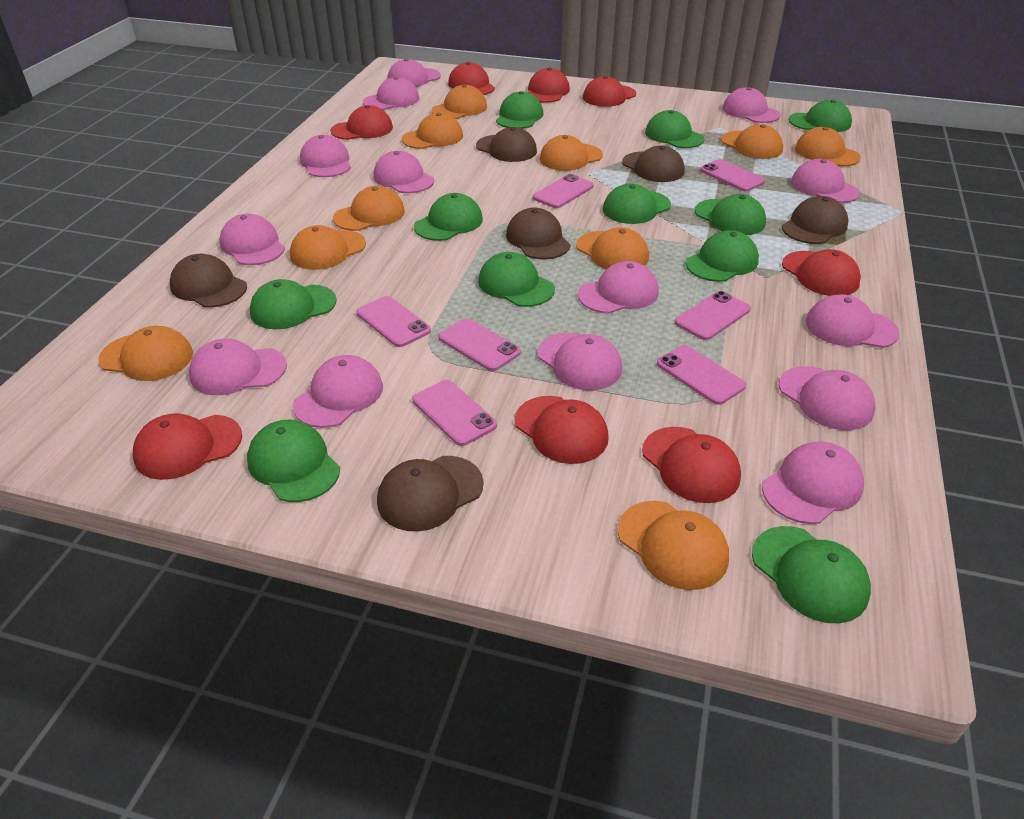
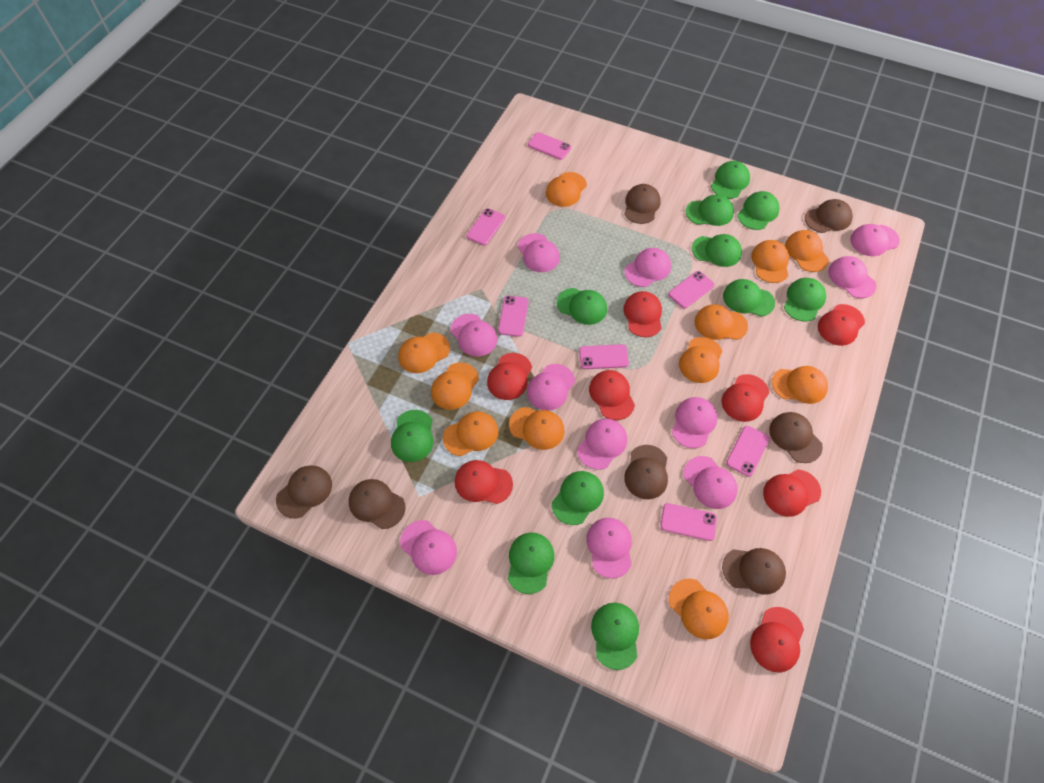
brown cap: 6 -> 7
orange cap: 10 -> 11
pink cap: 14 -> 11

